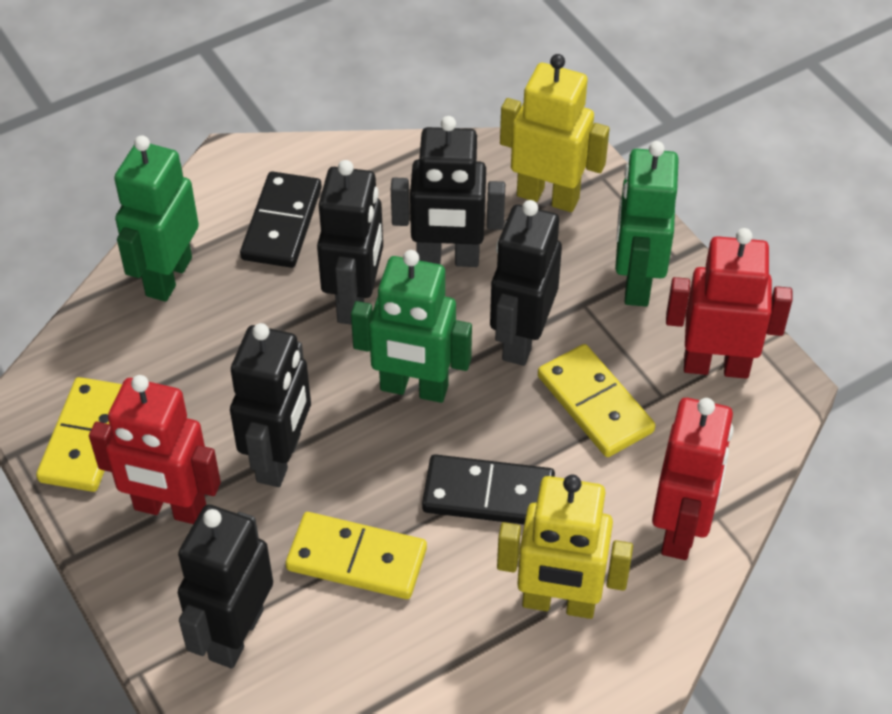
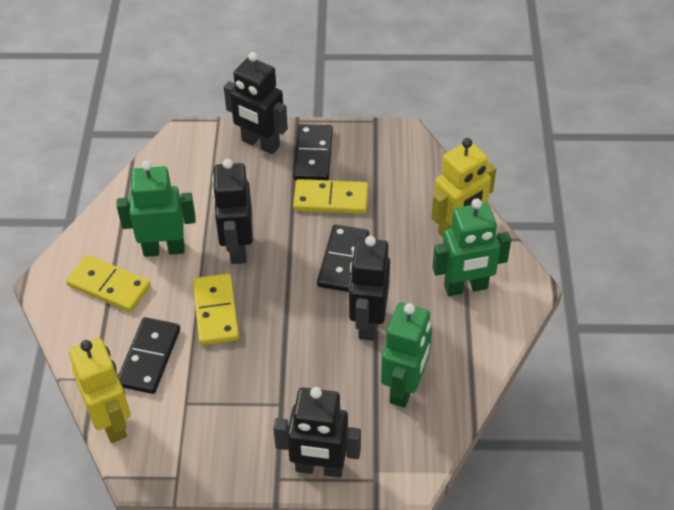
black domino: 2 -> 3
black robot: 5 -> 4
red robot: 3 -> 0

